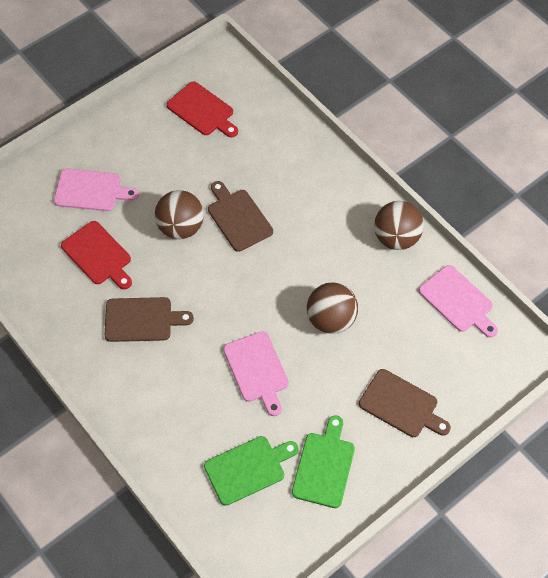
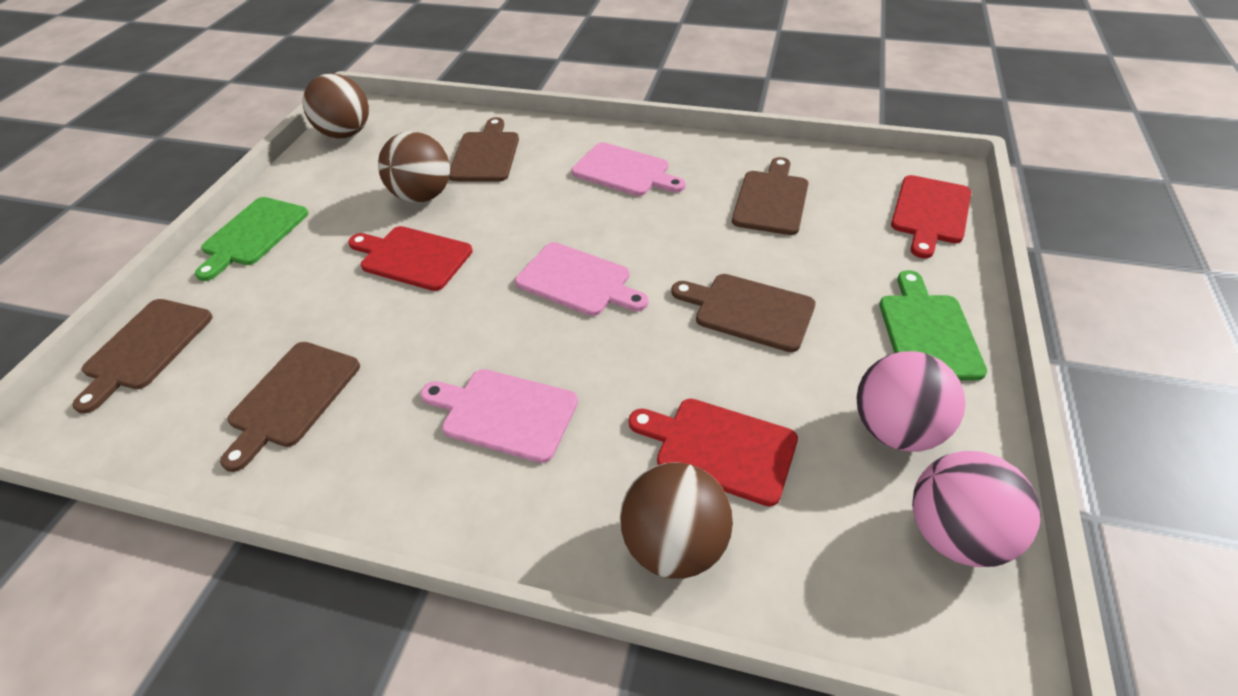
brown cutting board: 3 -> 5
pink ball: 0 -> 2
red cutting board: 2 -> 3

